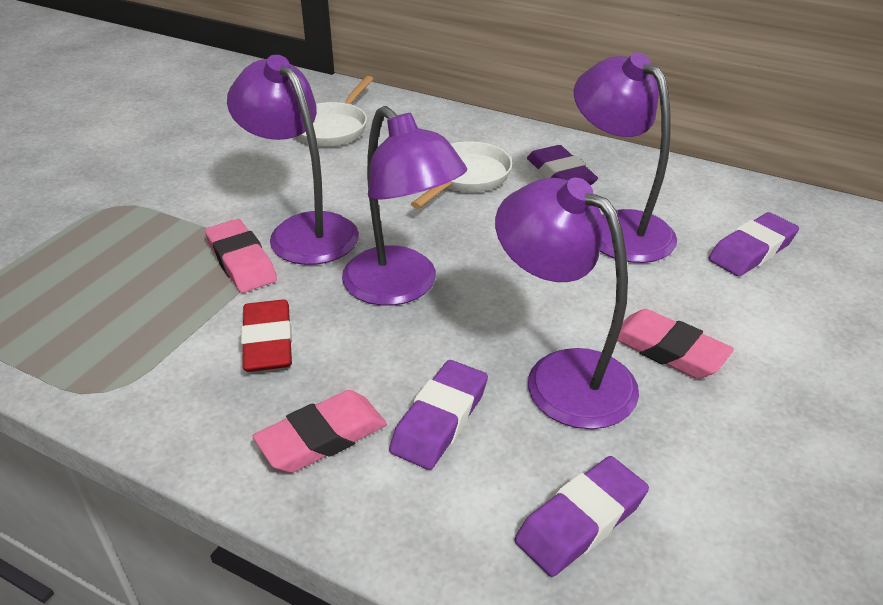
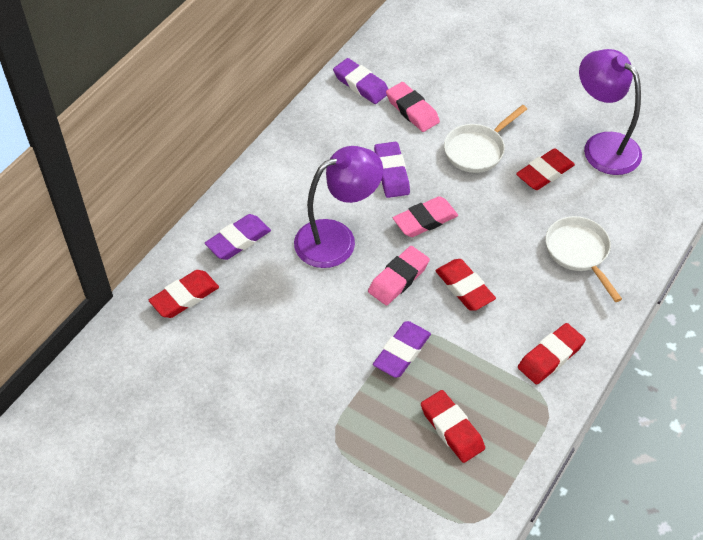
purple lamp: 4 -> 2
red eraser: 1 -> 5

